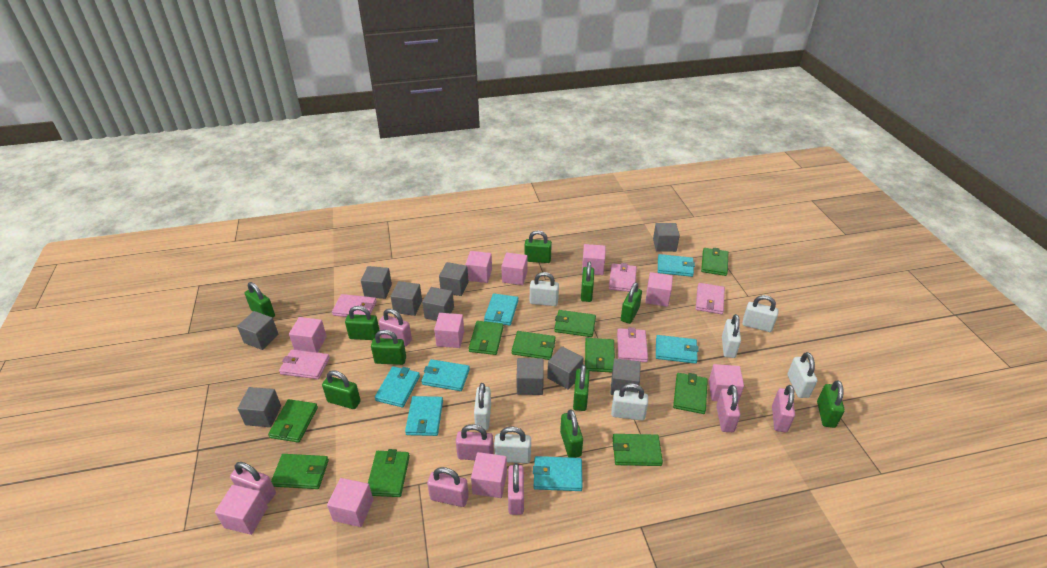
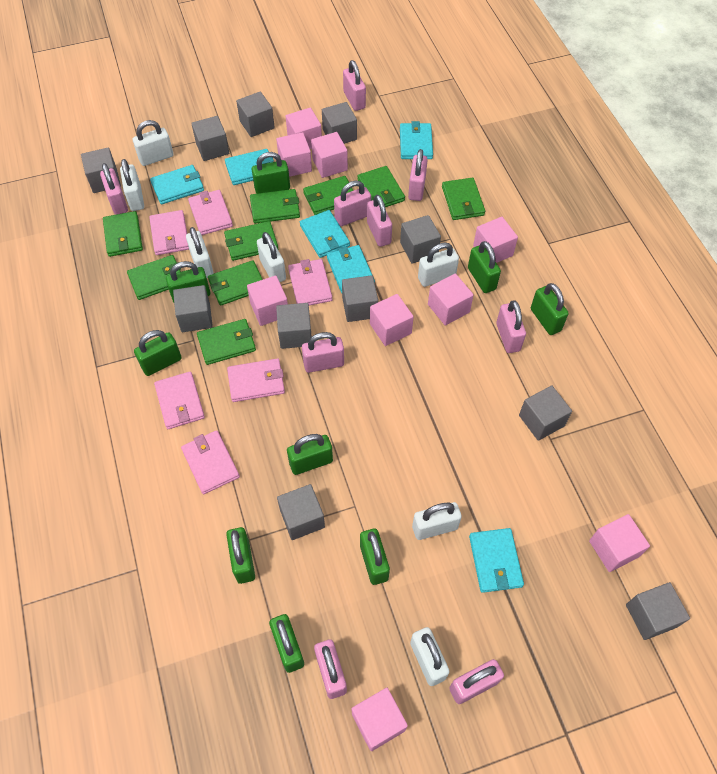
green padlock: 10 -> 9
green wallet: 10 -> 9
grey cube: 10 -> 11
pink cube: 10 -> 9
pink padlock: 7 -> 9
pink wallet: 5 -> 6
turquoise wallet: 7 -> 6

